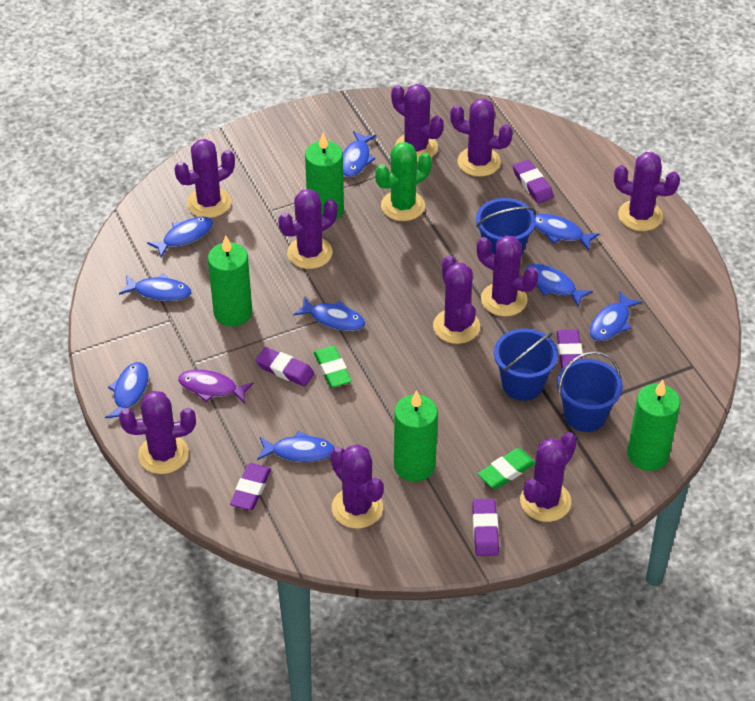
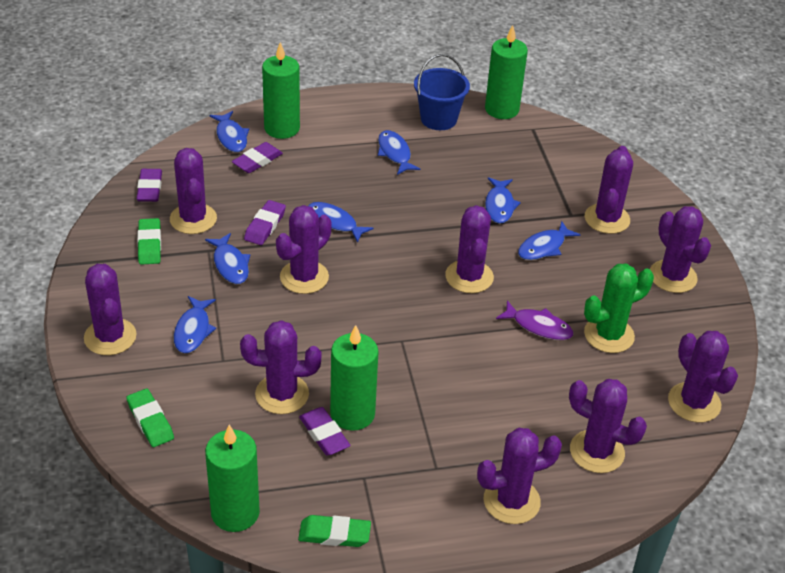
blue bucket: 3 -> 1
blue fish: 9 -> 7
green eraser: 2 -> 3
purple eraser: 5 -> 4

